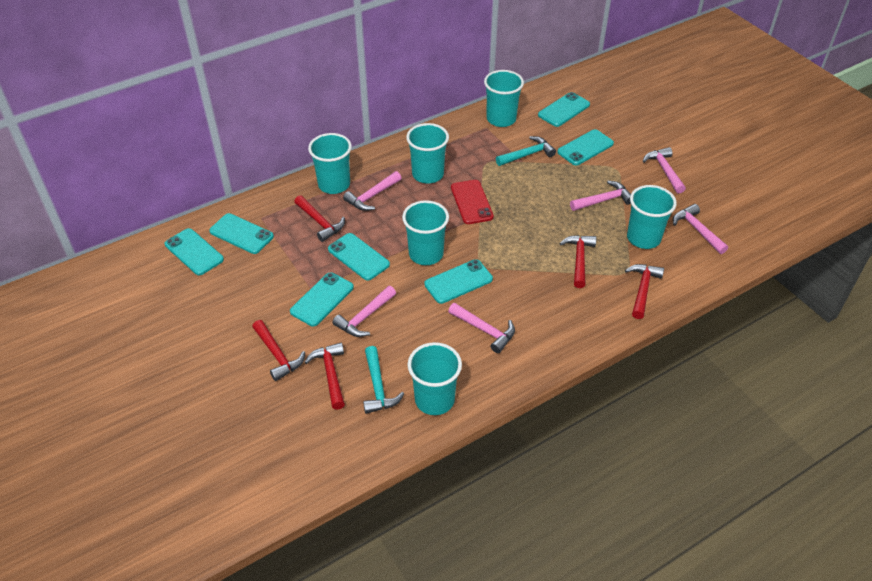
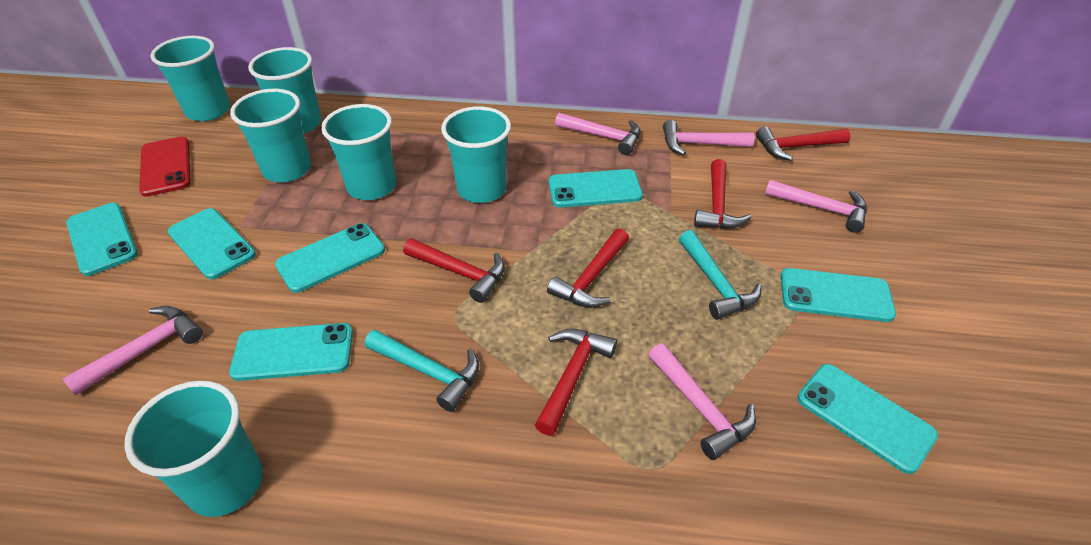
pink hammer: 6 -> 5

